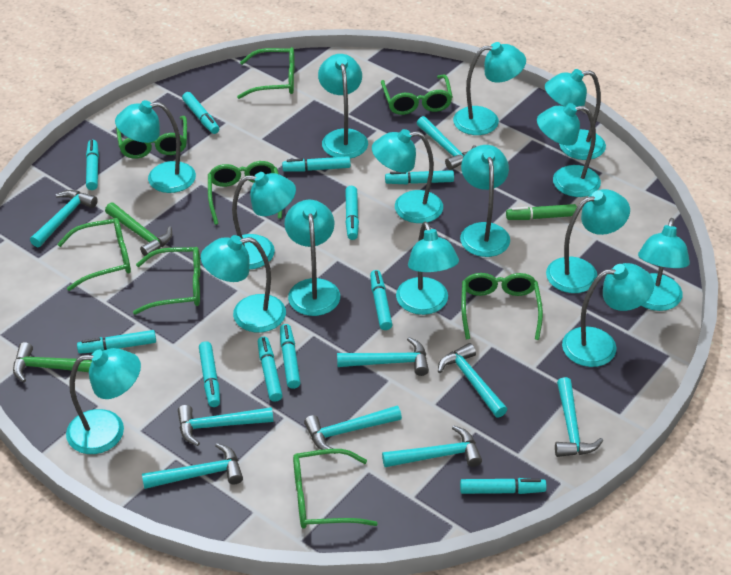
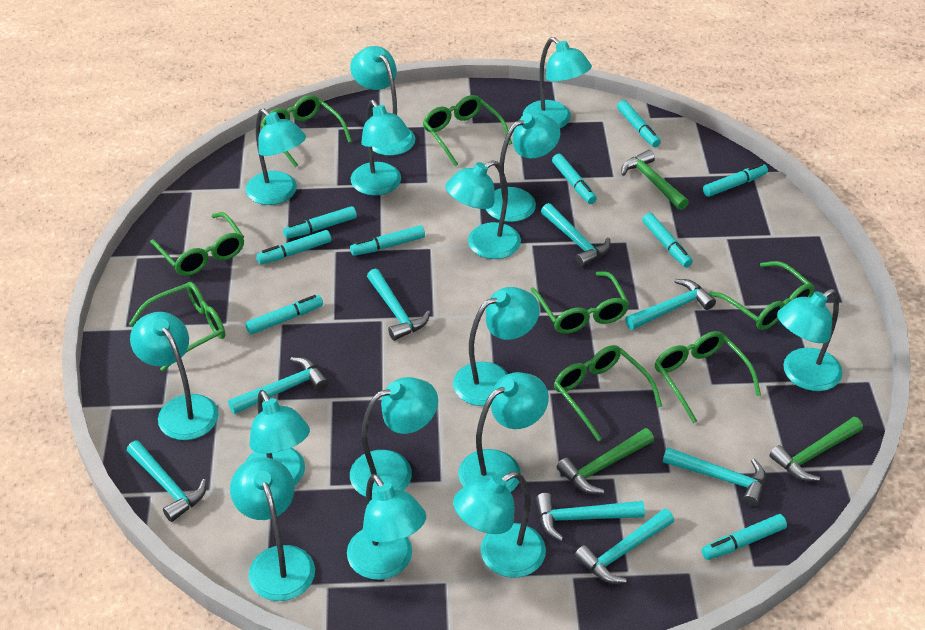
green hammer: 2 -> 3
green marker: 1 -> 0
turquoise hammer: 9 -> 8
turquoise marker: 11 -> 9

